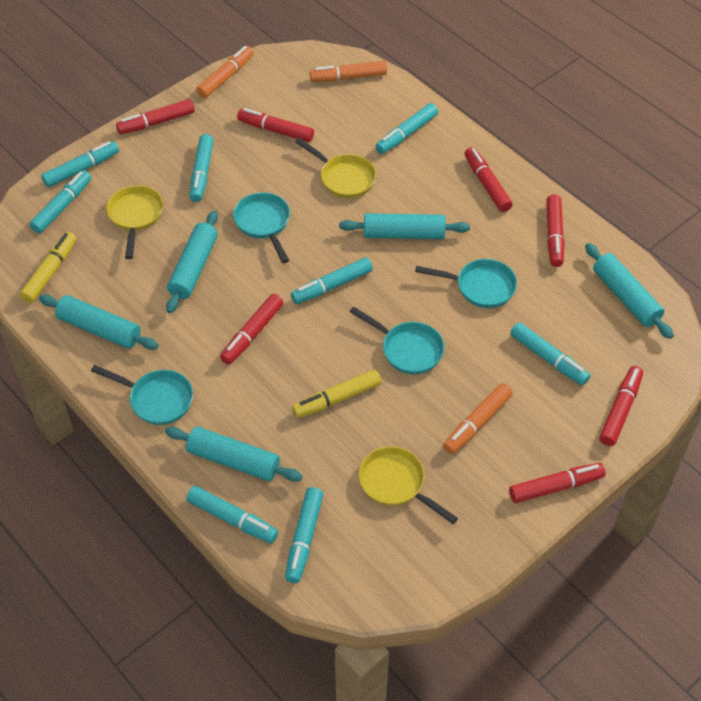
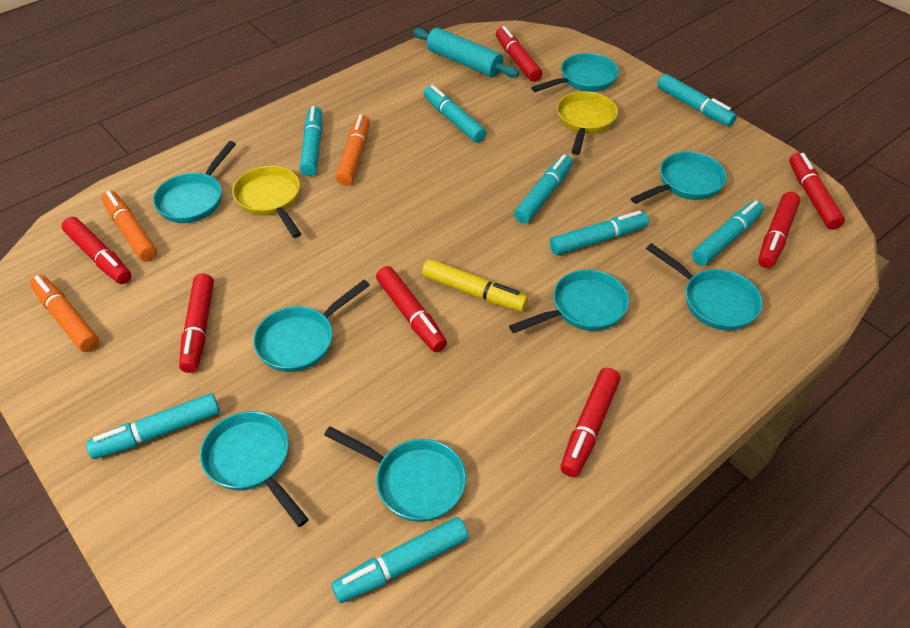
turquoise pan: 4 -> 8
turquoise rolling pin: 5 -> 1
yellow marker: 2 -> 1
yellow pan: 3 -> 2

